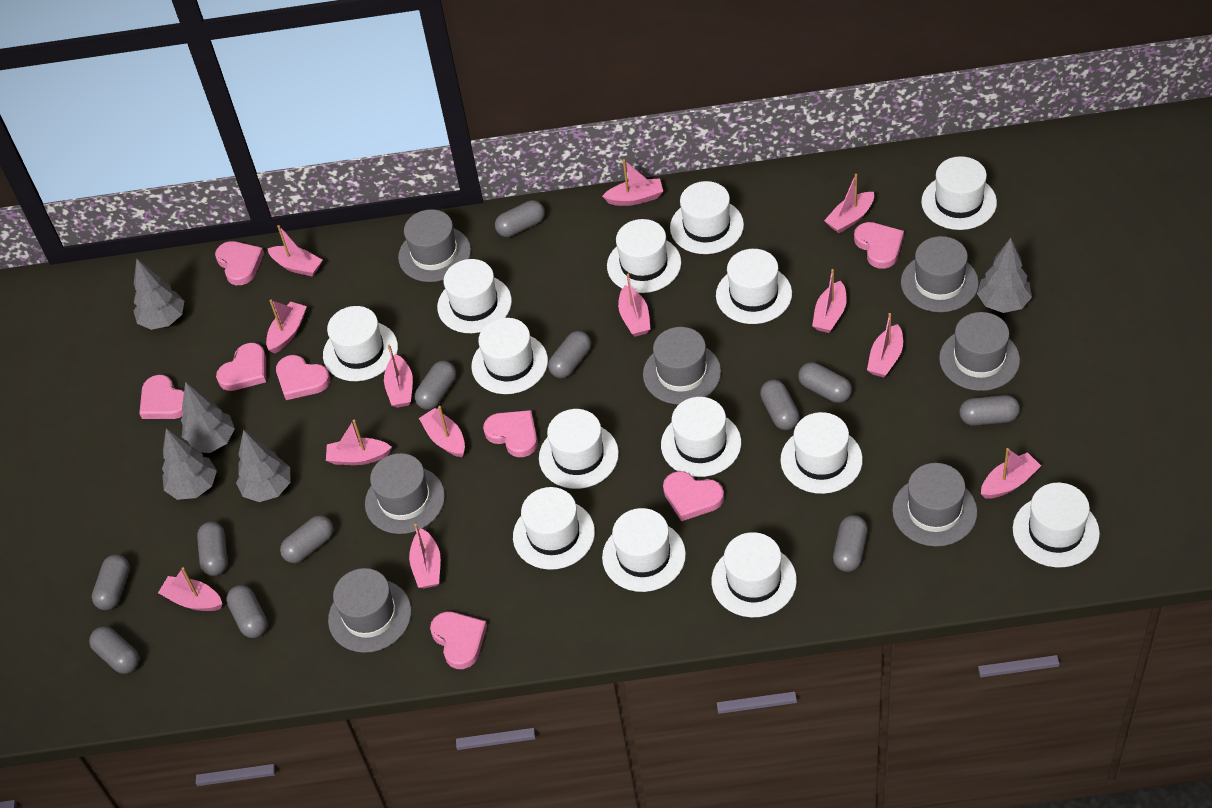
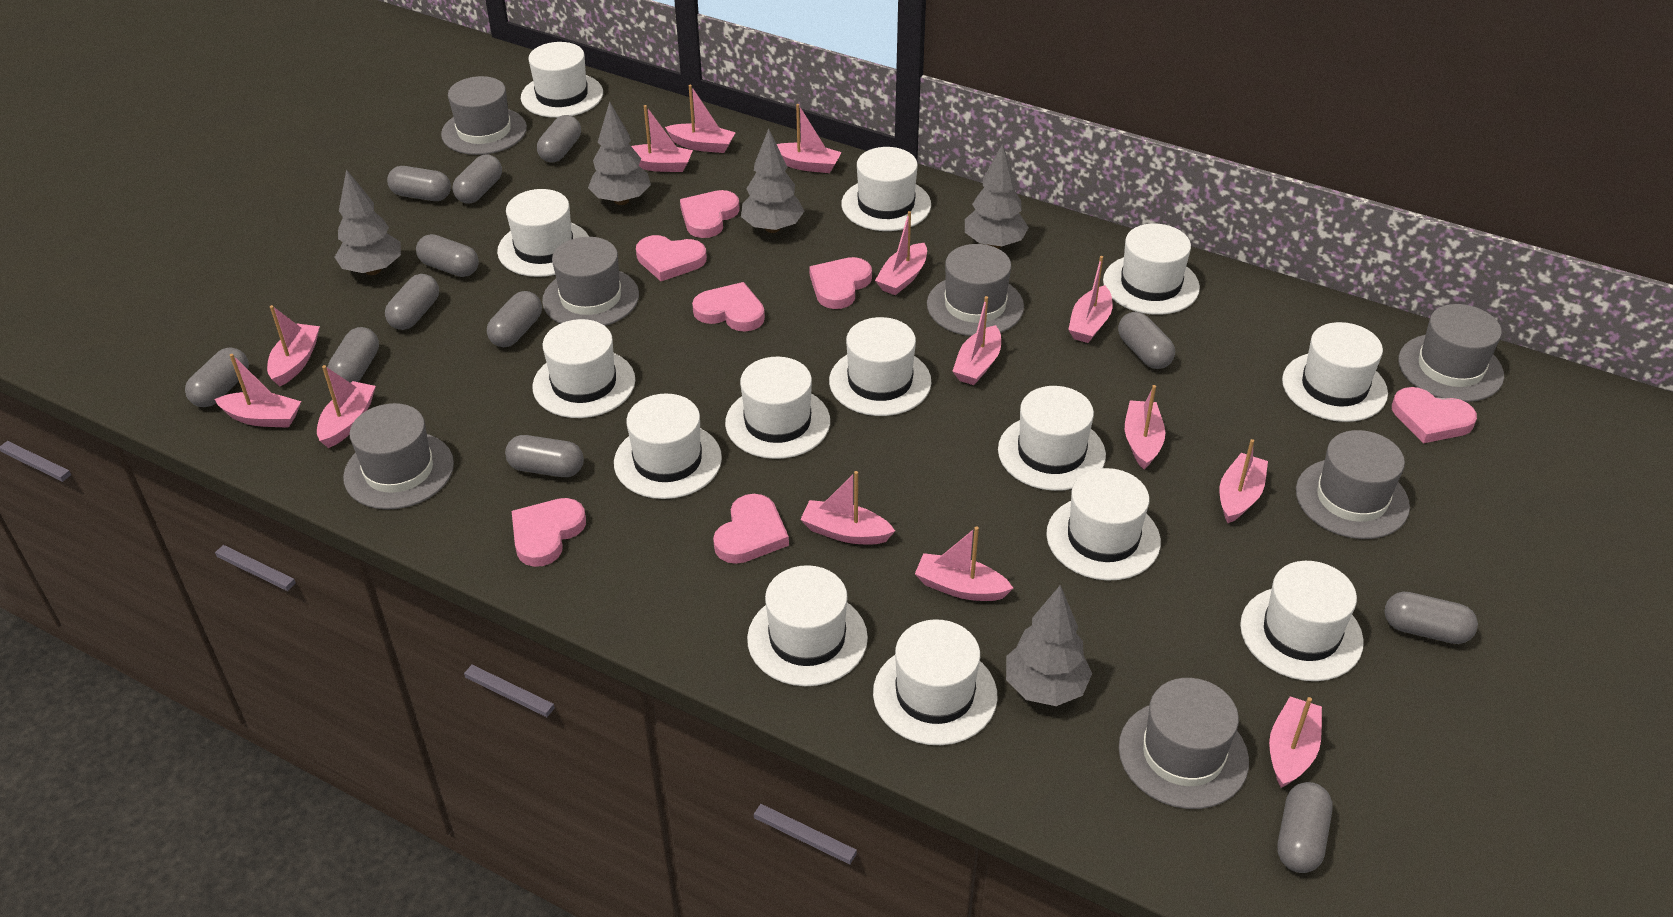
pink boat: 13 -> 14
pink heart: 8 -> 7

